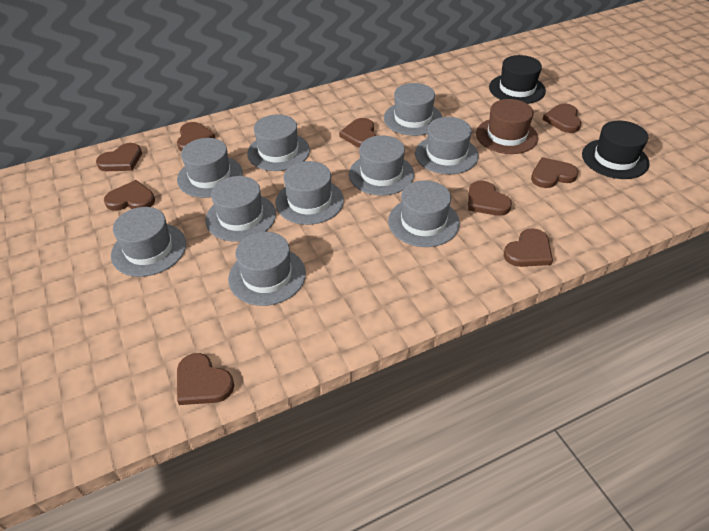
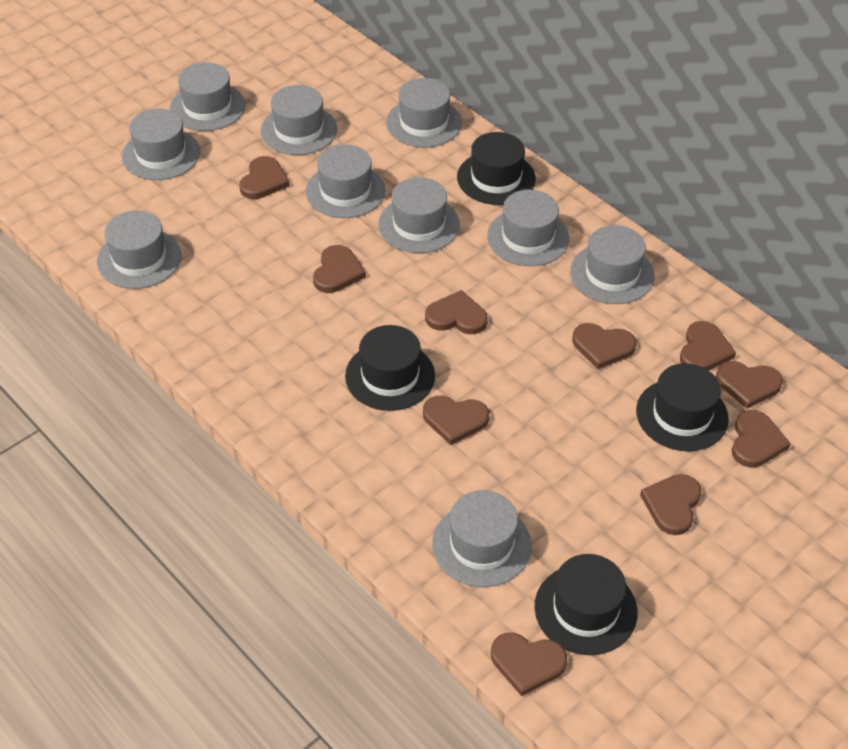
black hat: 2 -> 4
brown hat: 1 -> 0
brown heart: 9 -> 10

